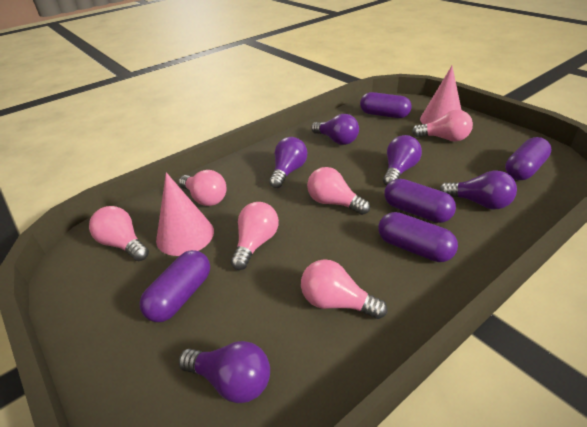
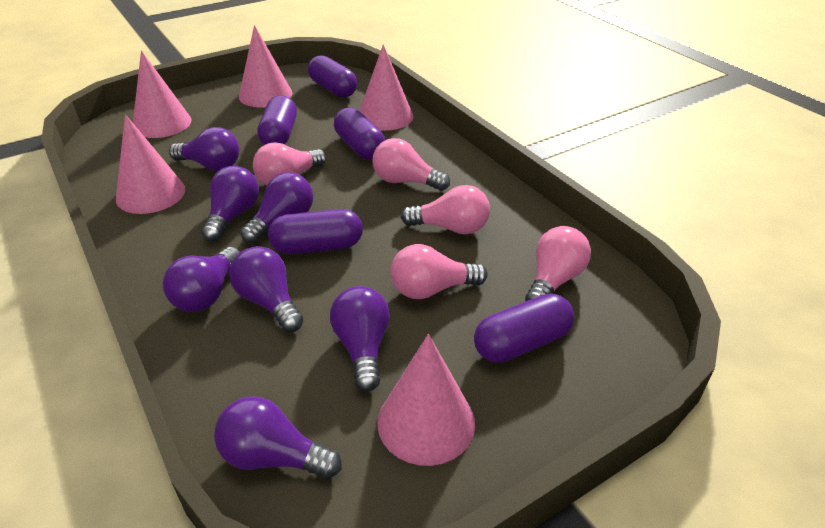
pink cone: 2 -> 5
pink light bulb: 6 -> 5
purple light bulb: 5 -> 7

